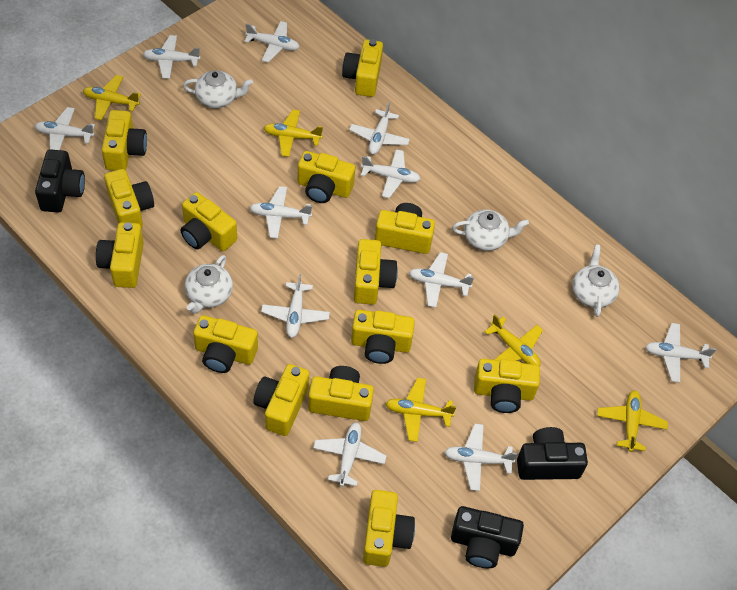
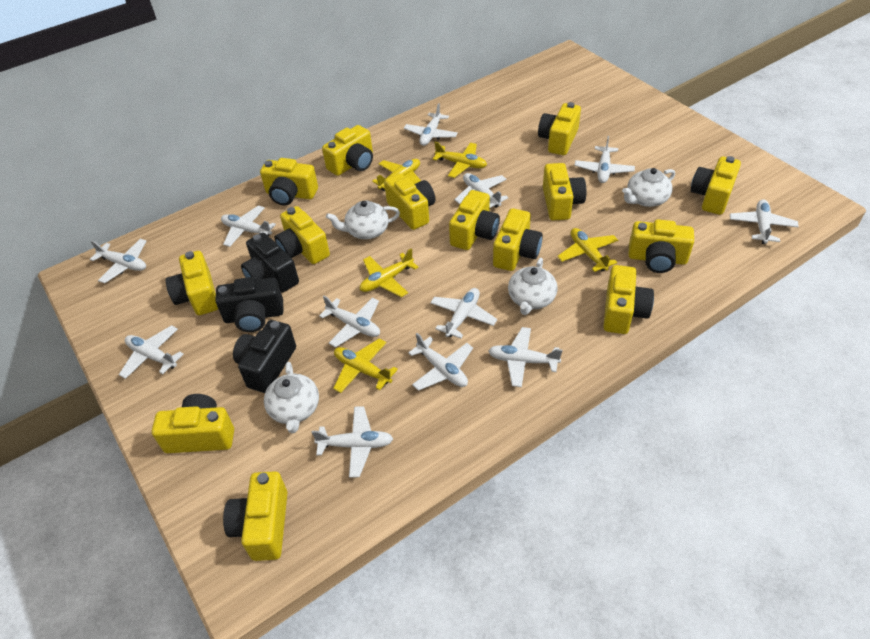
white plane: 11 -> 12

